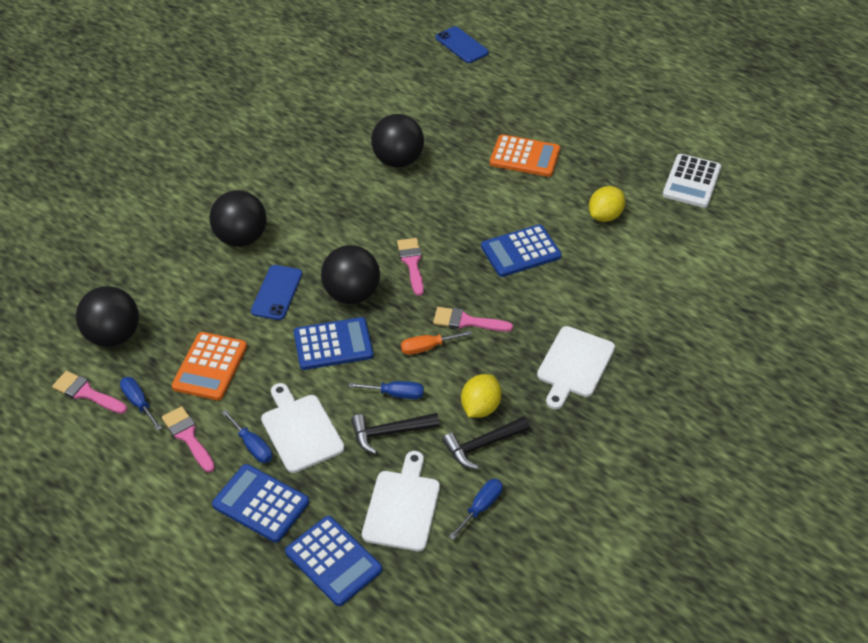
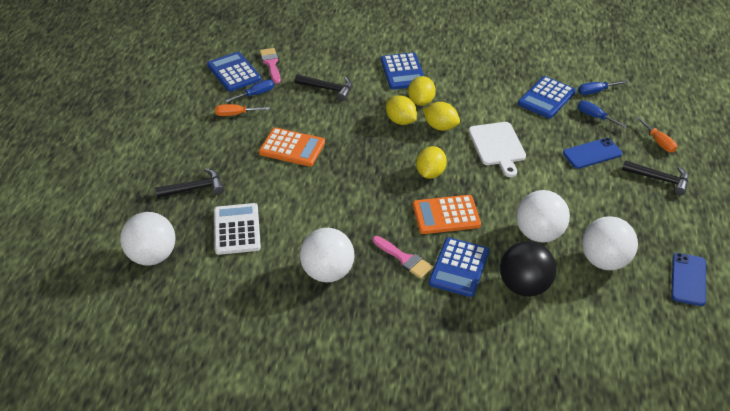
black ball: 4 -> 1
black hammer: 2 -> 3
blue screwdriver: 4 -> 3
orange screwdriver: 1 -> 2
pink brush: 4 -> 2
white ball: 0 -> 4
white cutting board: 3 -> 1
yellow lemon: 2 -> 4

